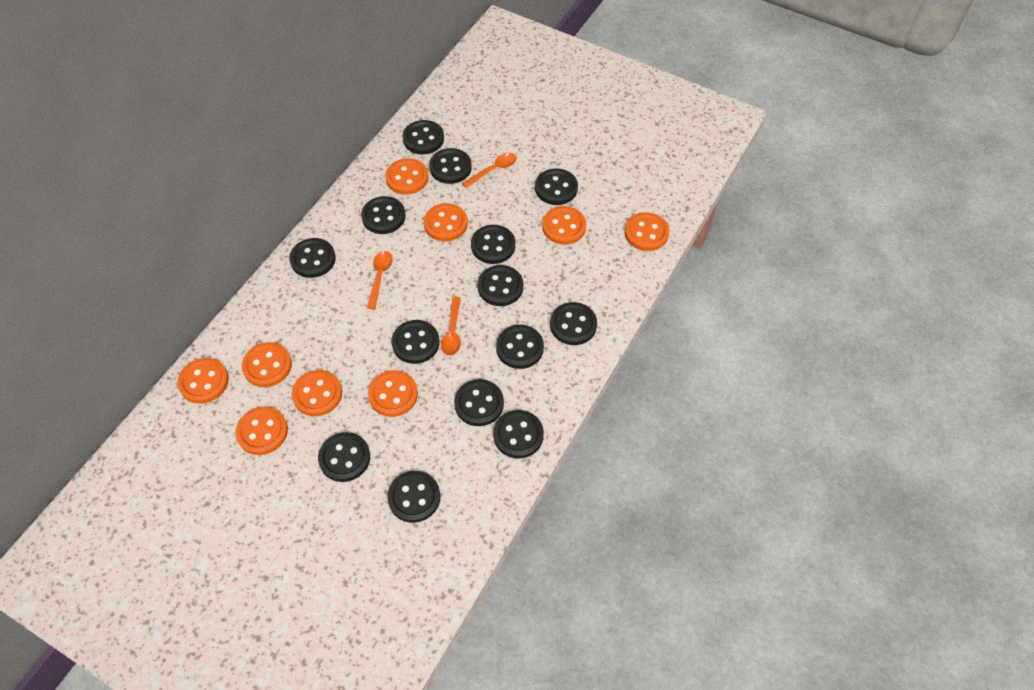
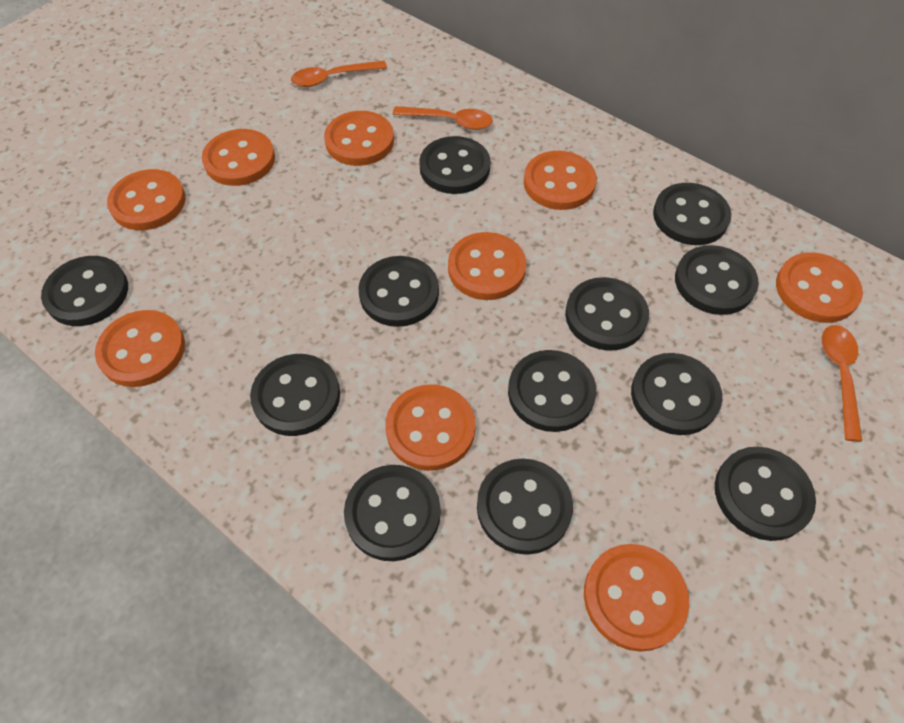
black button: 14 -> 12

